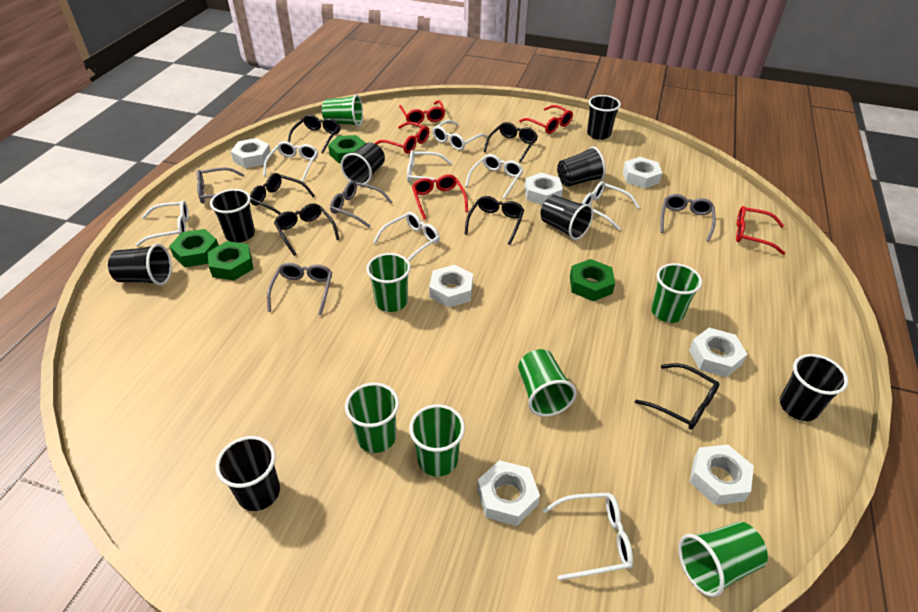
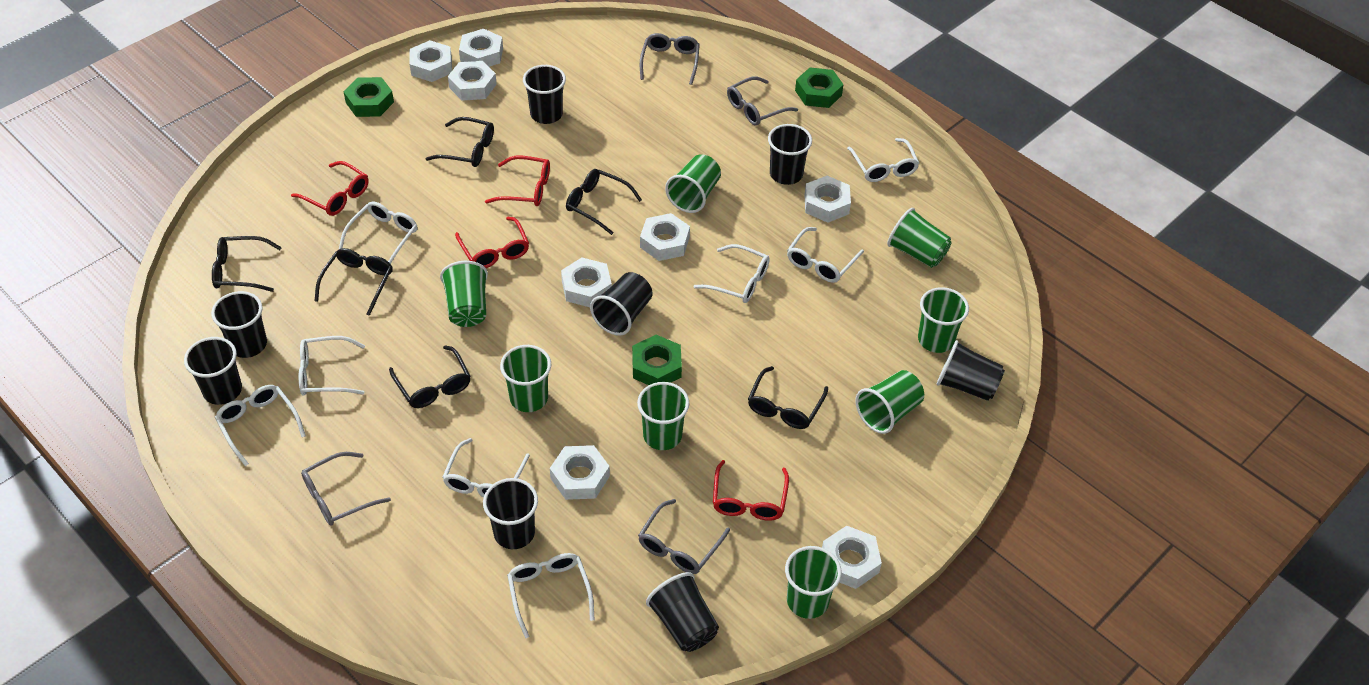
green cup: 7 -> 8
green nut: 4 -> 3
red glasses: 5 -> 4
white nut: 7 -> 8

